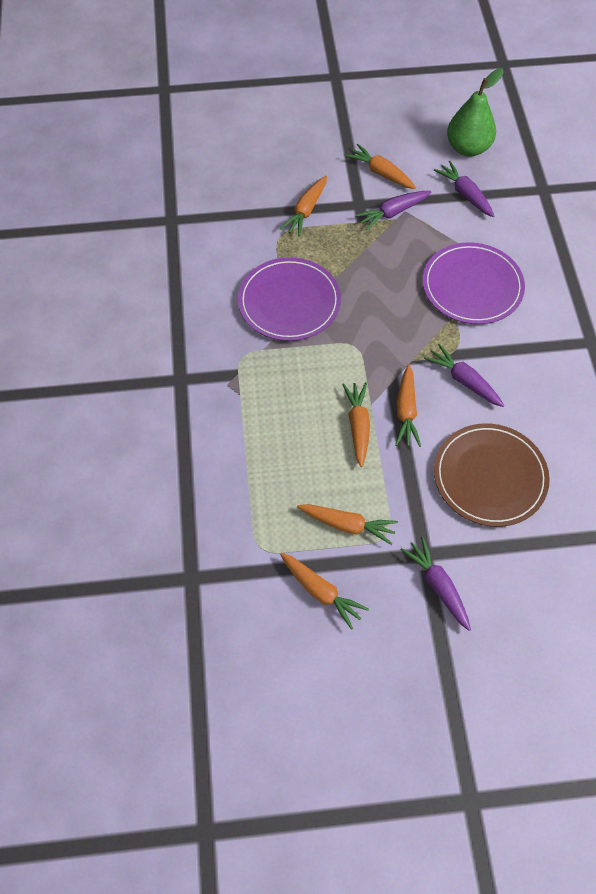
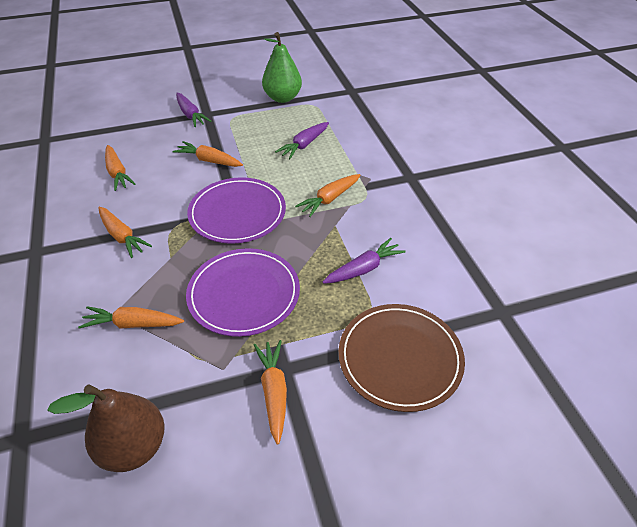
brown pear: 0 -> 1
purple carrot: 4 -> 3

